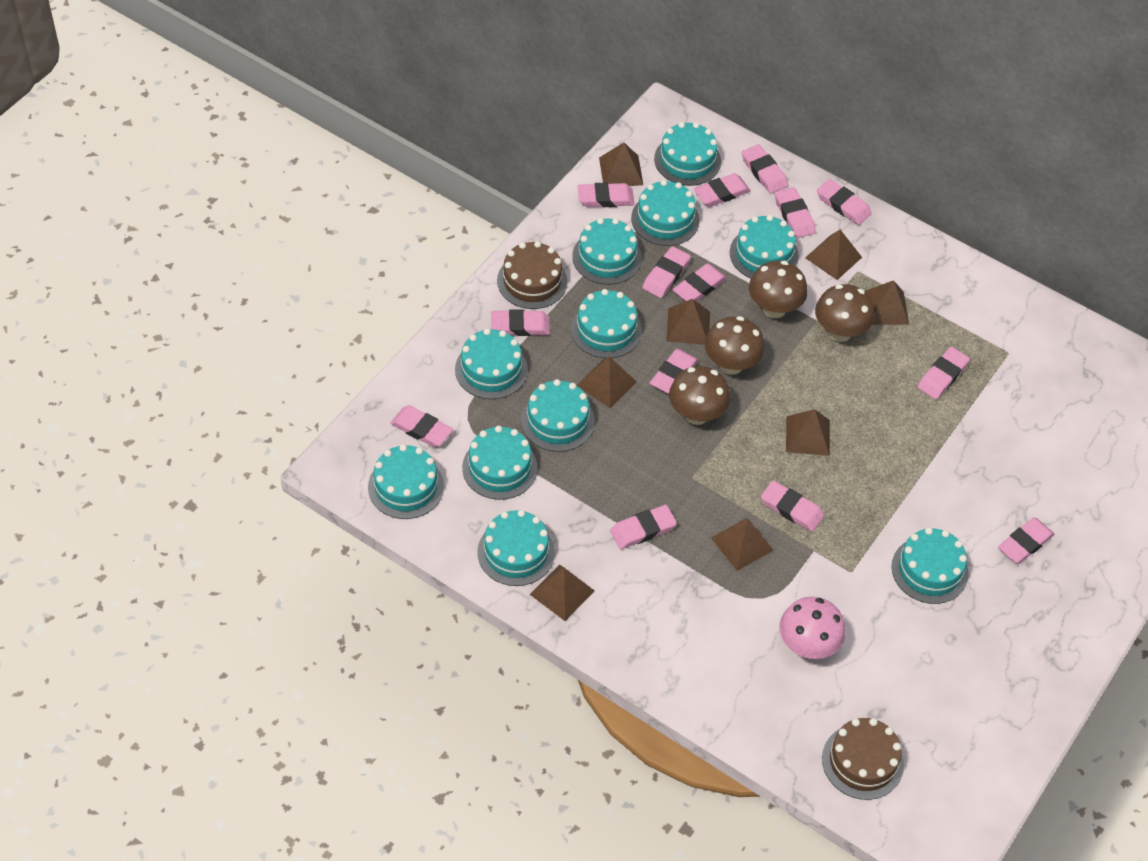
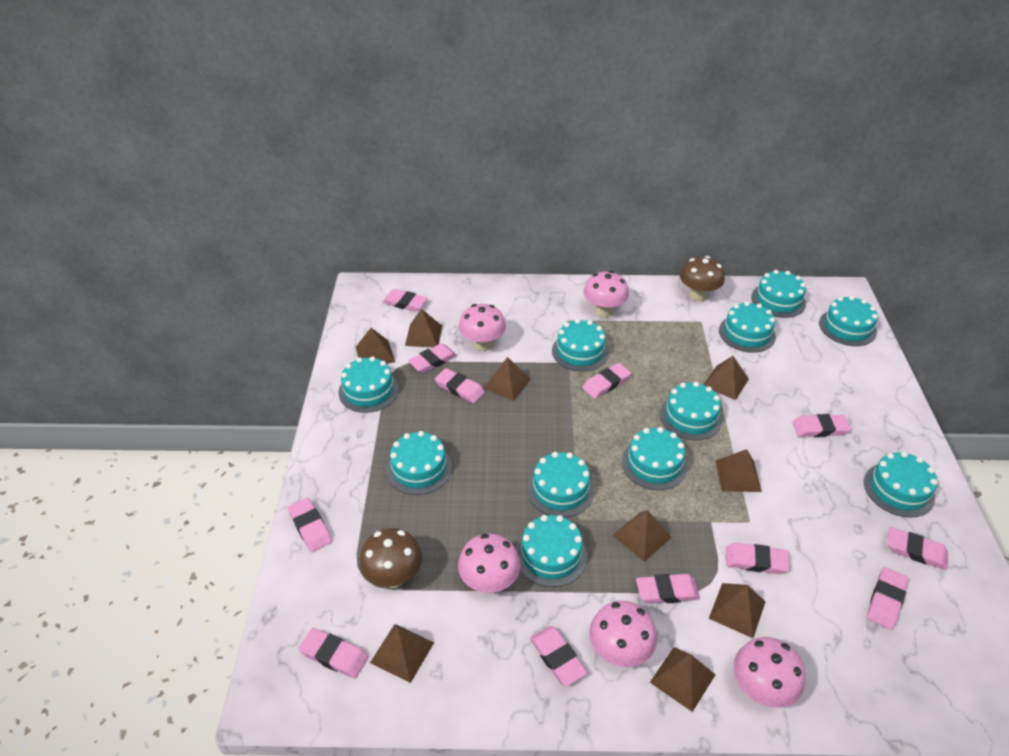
brown cake: 2 -> 0
brown mushroom: 4 -> 2
brown pyramid: 8 -> 9
pink eraser: 14 -> 12
pink mushroom: 1 -> 5

